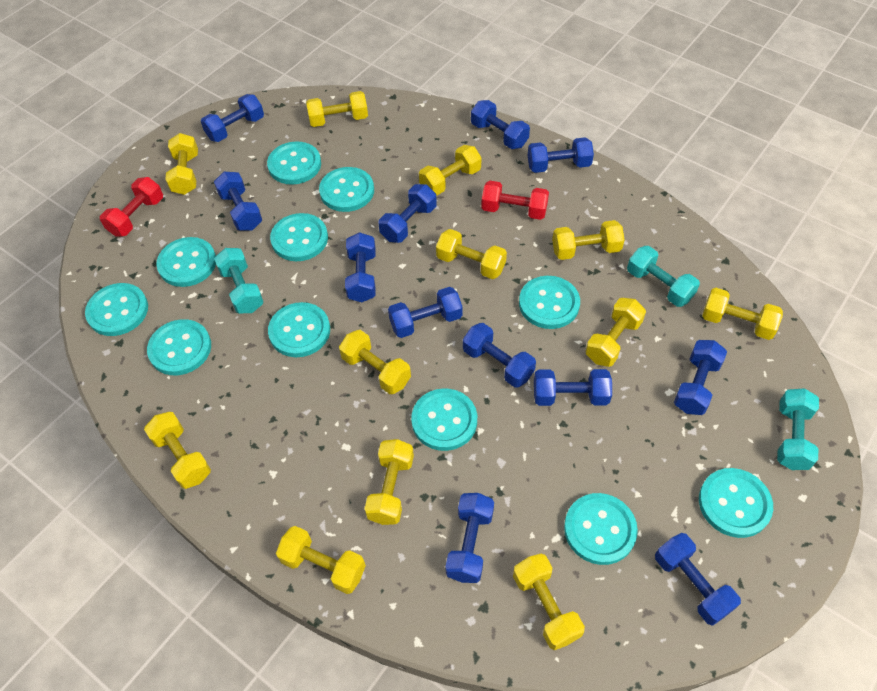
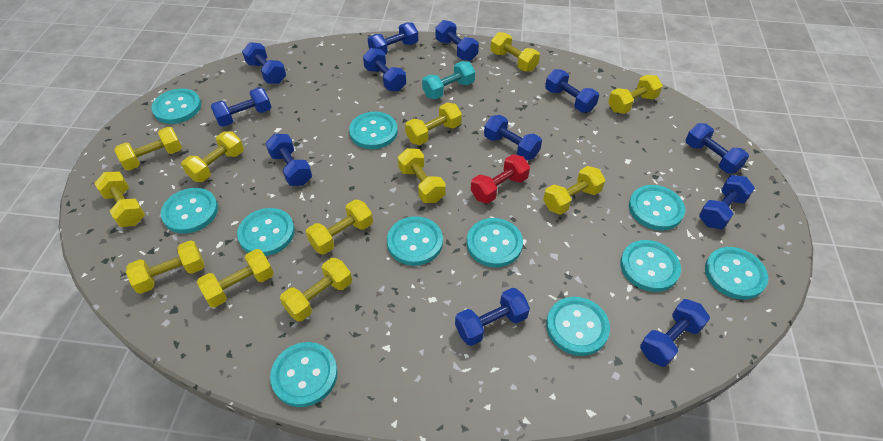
red dumbbell: 2 -> 1
turquoise dumbbell: 3 -> 1

